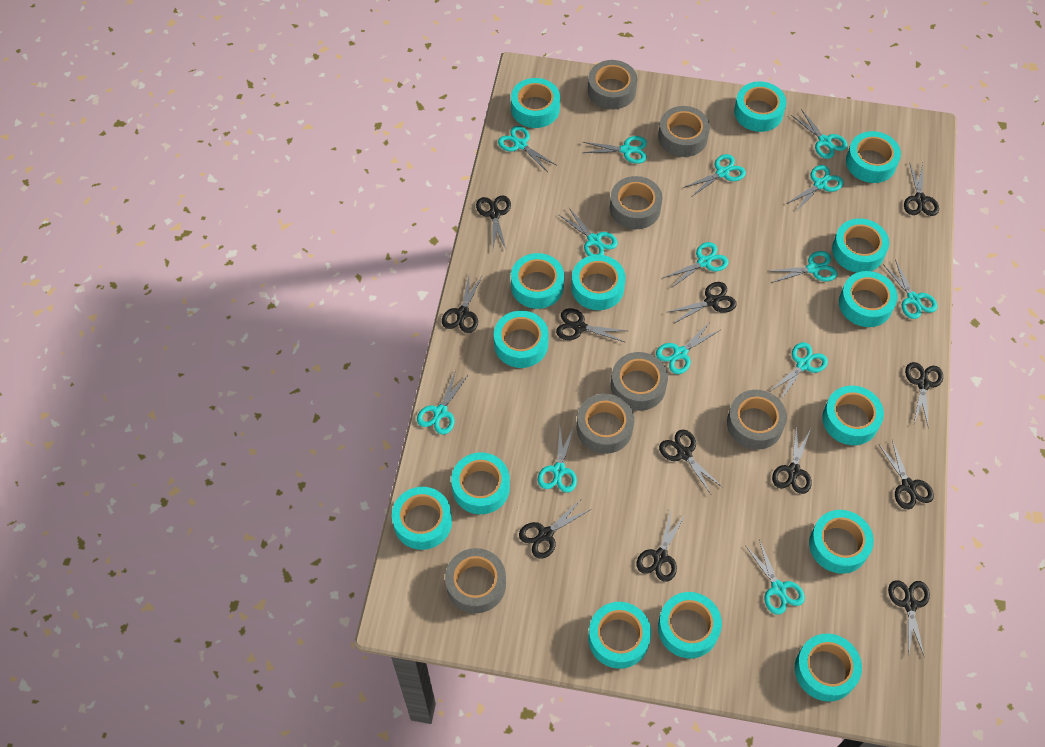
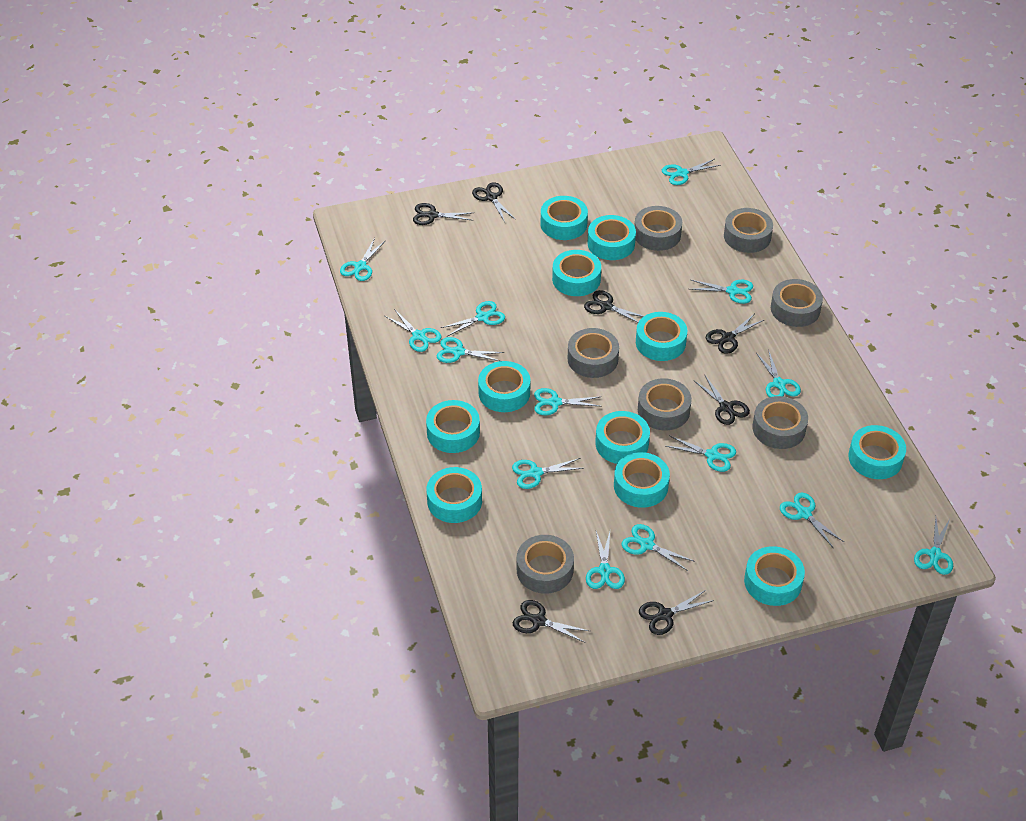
black scissors: 12 -> 7
turquoise tape: 15 -> 11

